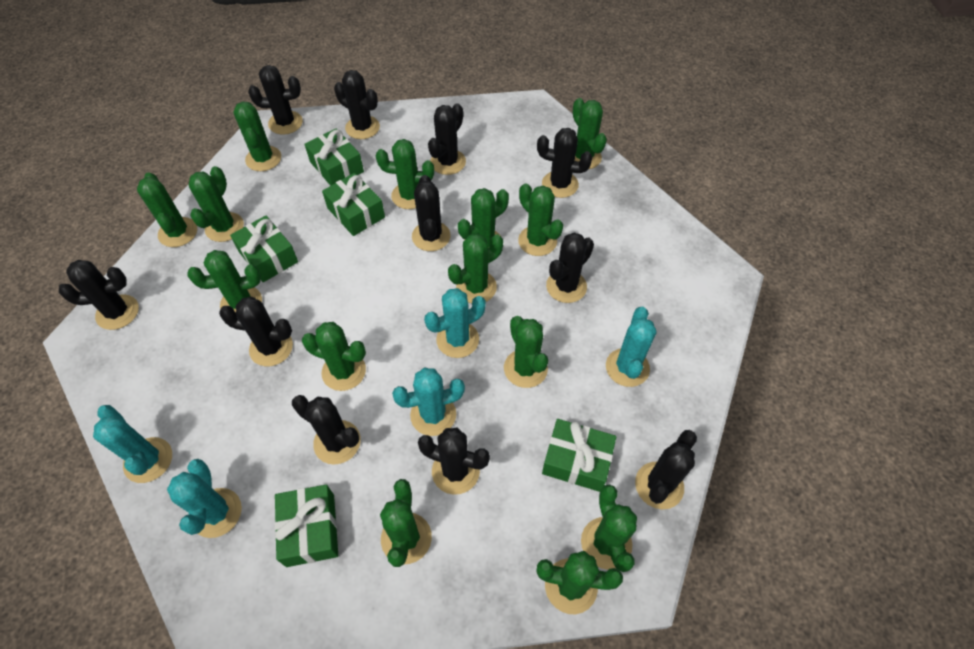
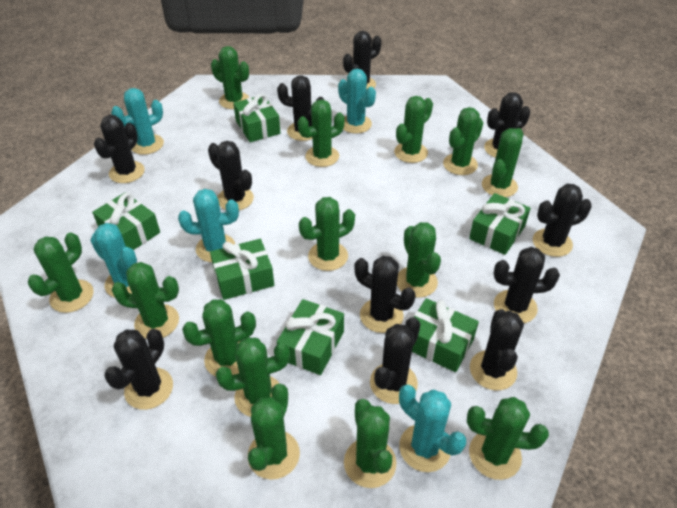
green gift: 5 -> 6

